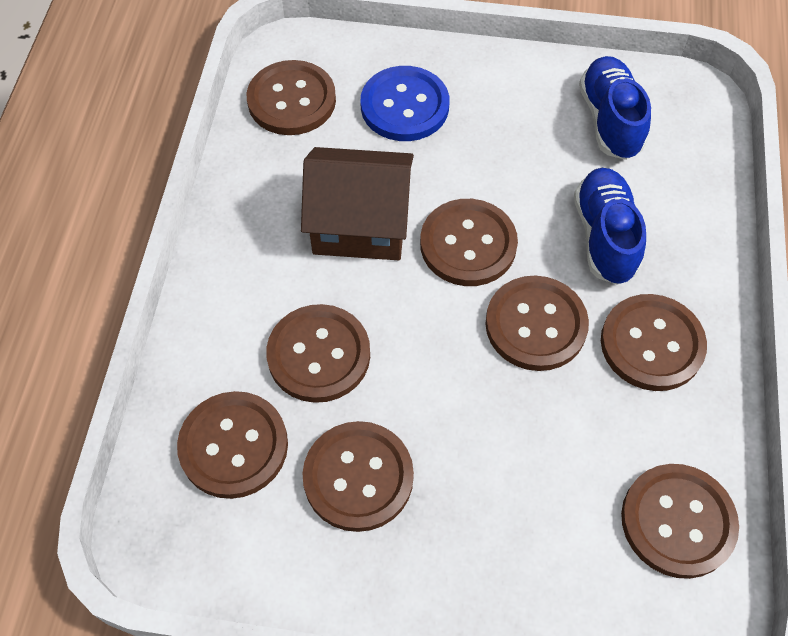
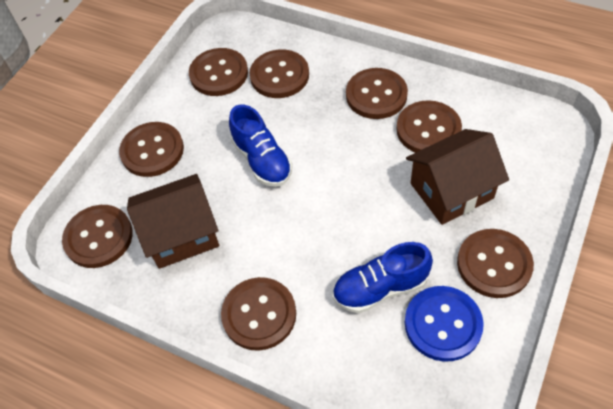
brown house: 1 -> 2

